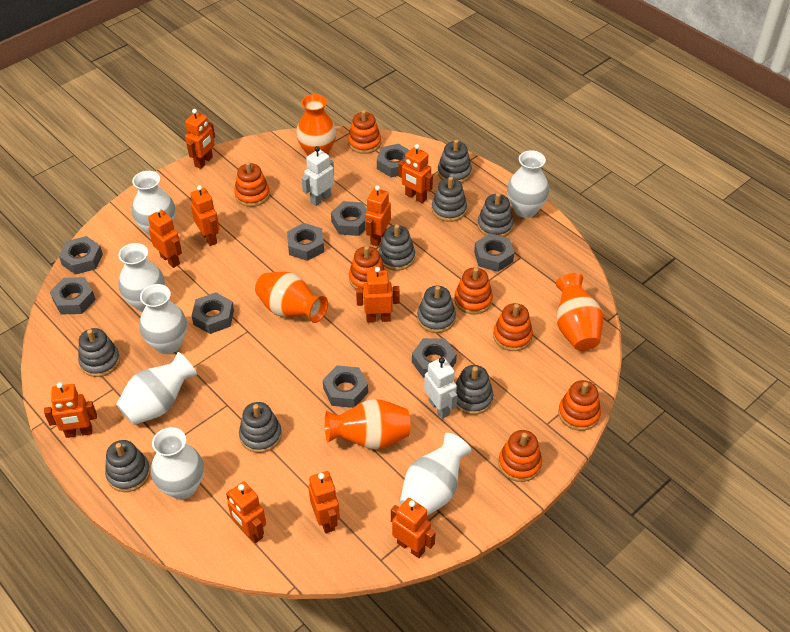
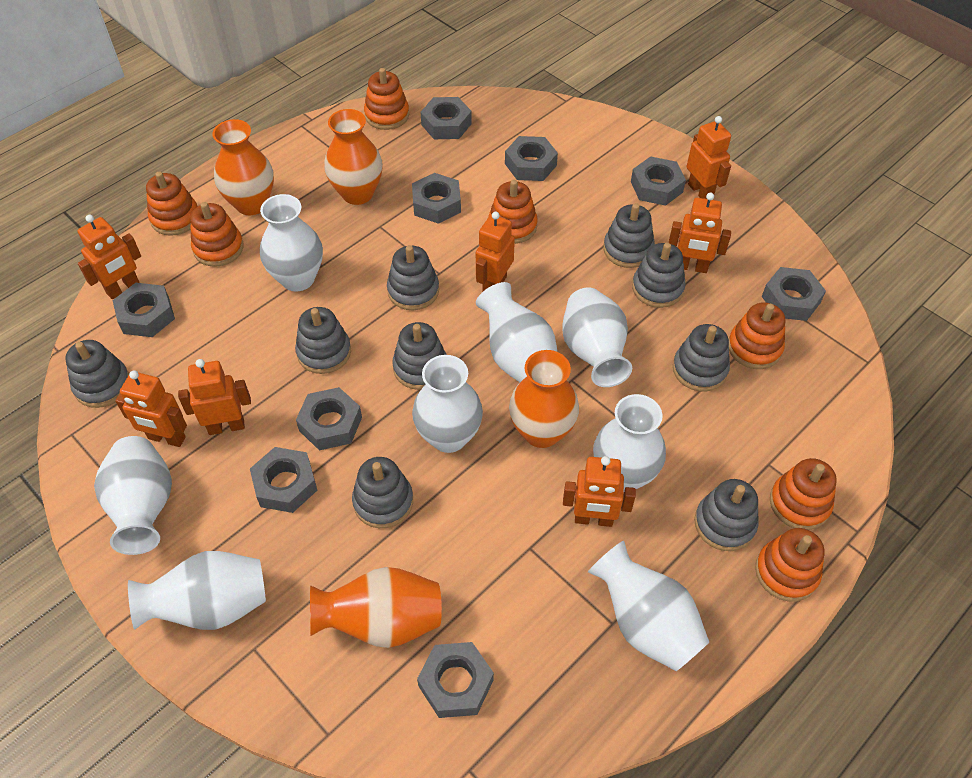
orange robot: 10 -> 7
white robot: 2 -> 0
white vase: 7 -> 8

